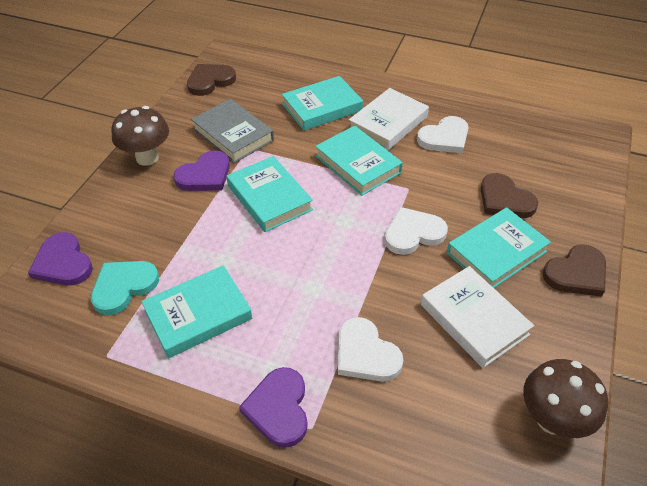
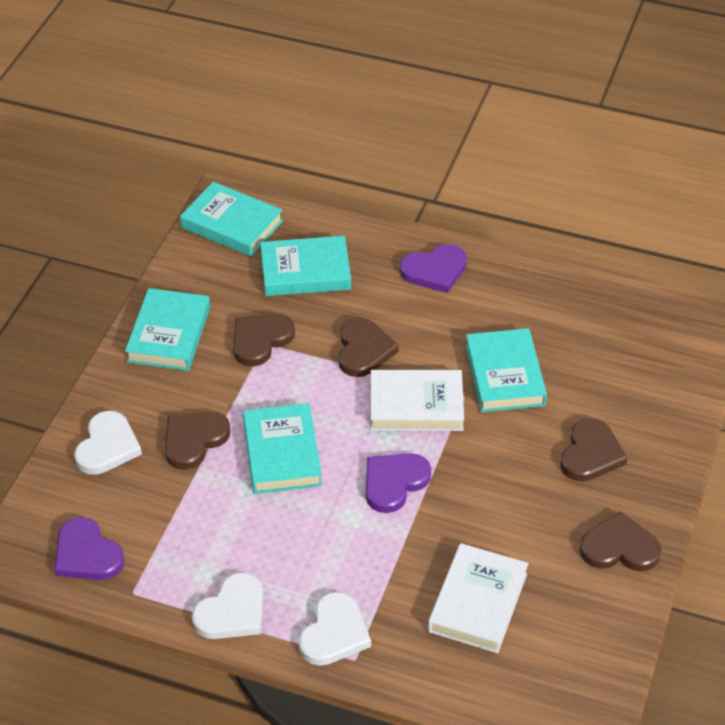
brown heart: 3 -> 5
brown mushroom: 2 -> 0
grey book: 1 -> 0
turquoise heart: 1 -> 0

